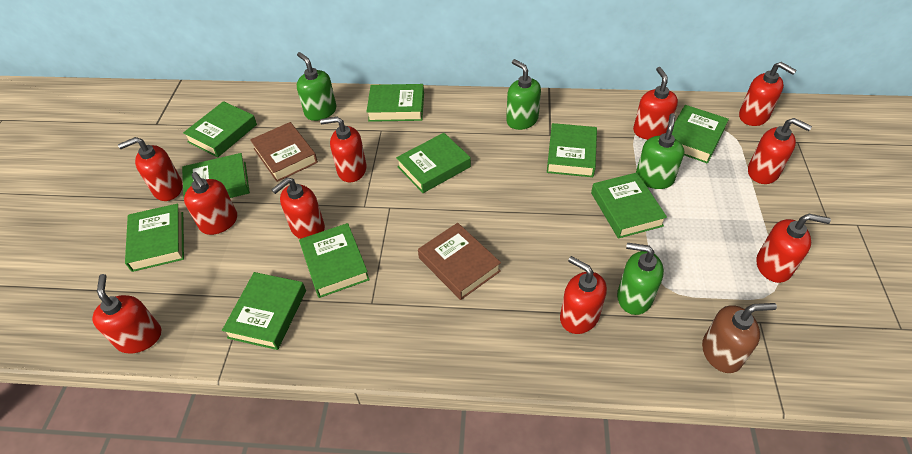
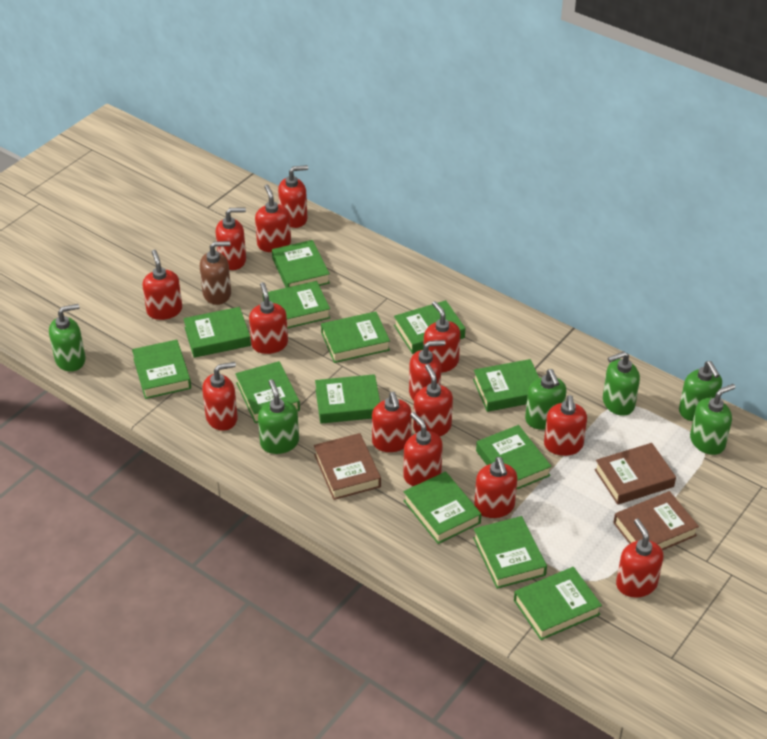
brown book: 2 -> 3
green book: 10 -> 13
green soap dispenser: 4 -> 6
red soap dispenser: 10 -> 14

